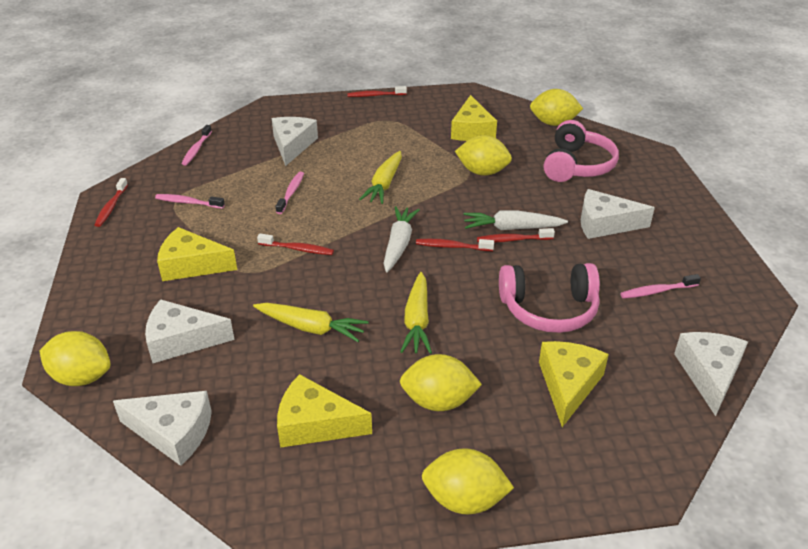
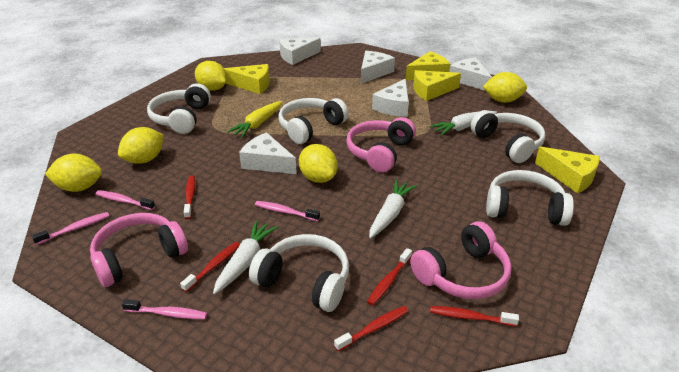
pink headphones: 2 -> 3
white carrot: 2 -> 3
white headphones: 0 -> 5
yellow carrot: 3 -> 1

